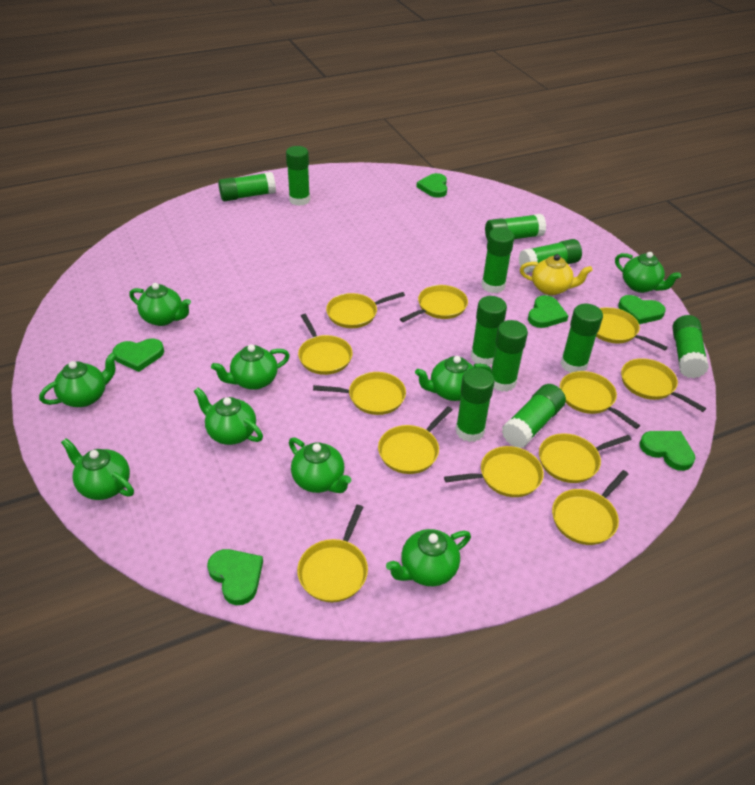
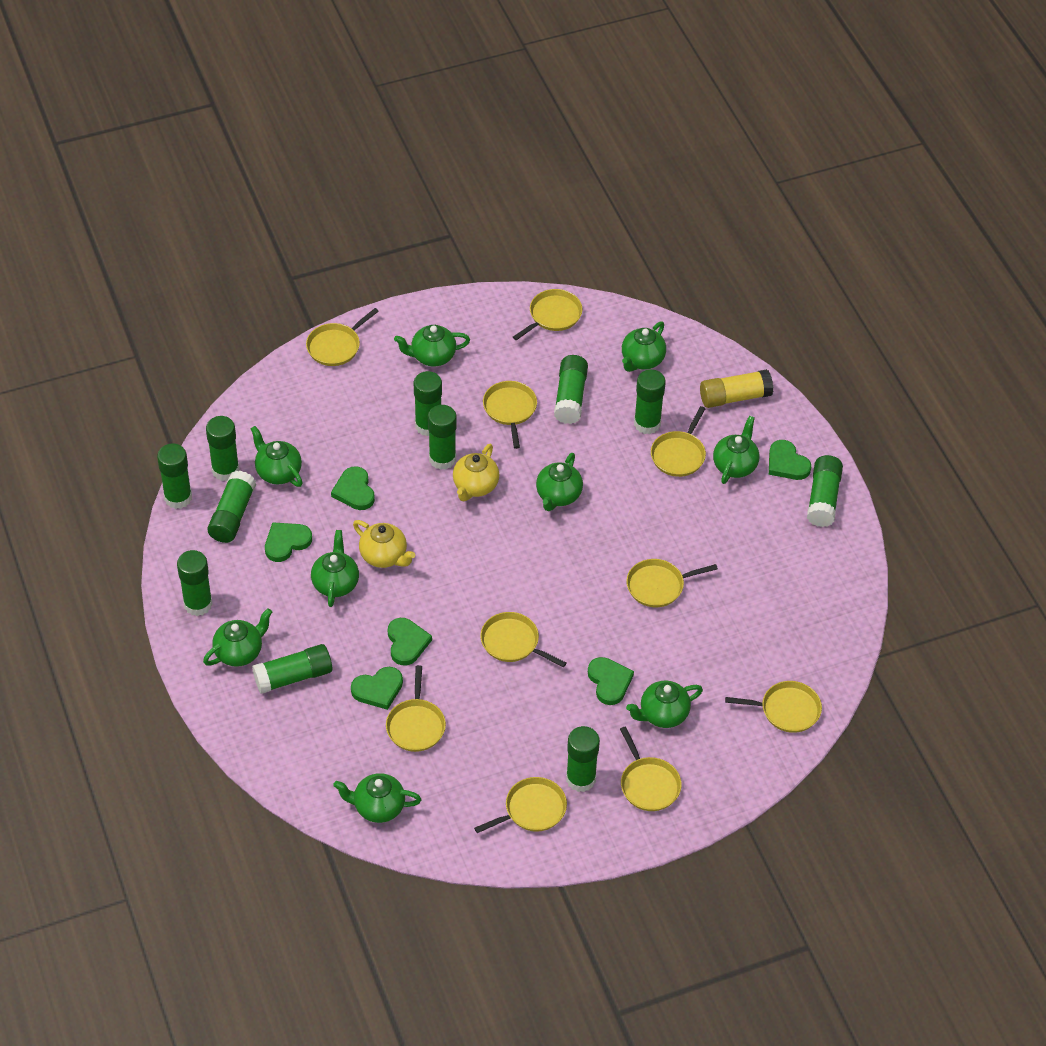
yellow glue stick: 0 -> 1
yellow pan: 12 -> 10
yellow teapot: 1 -> 2

